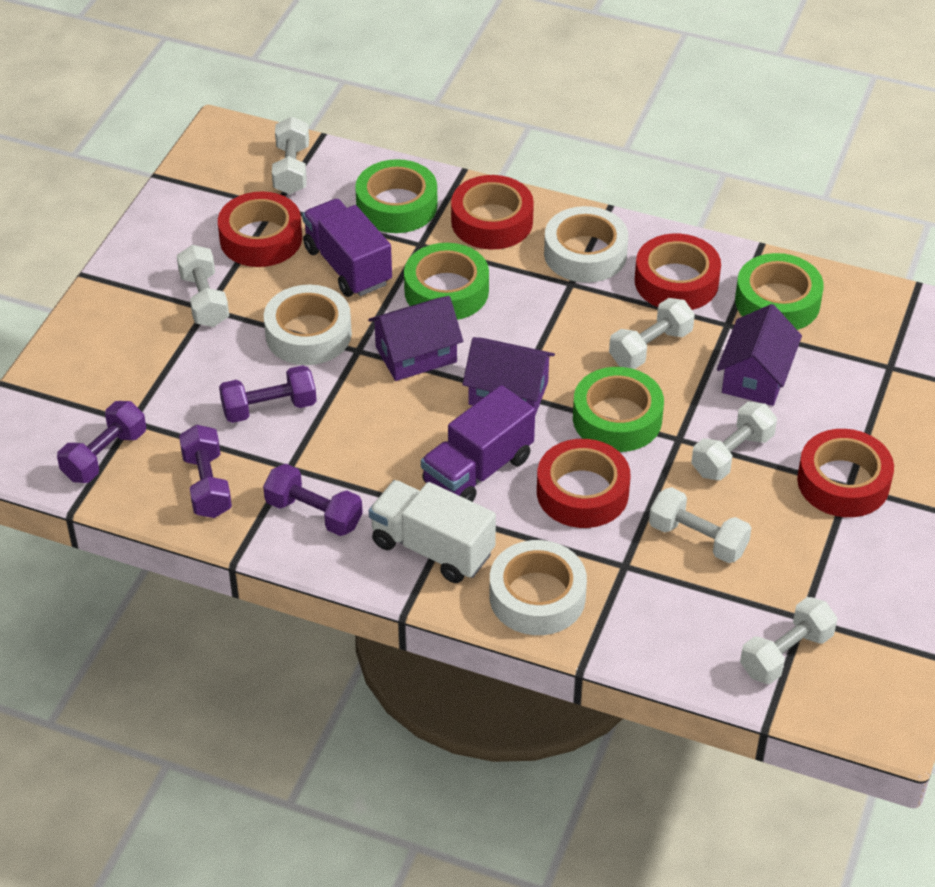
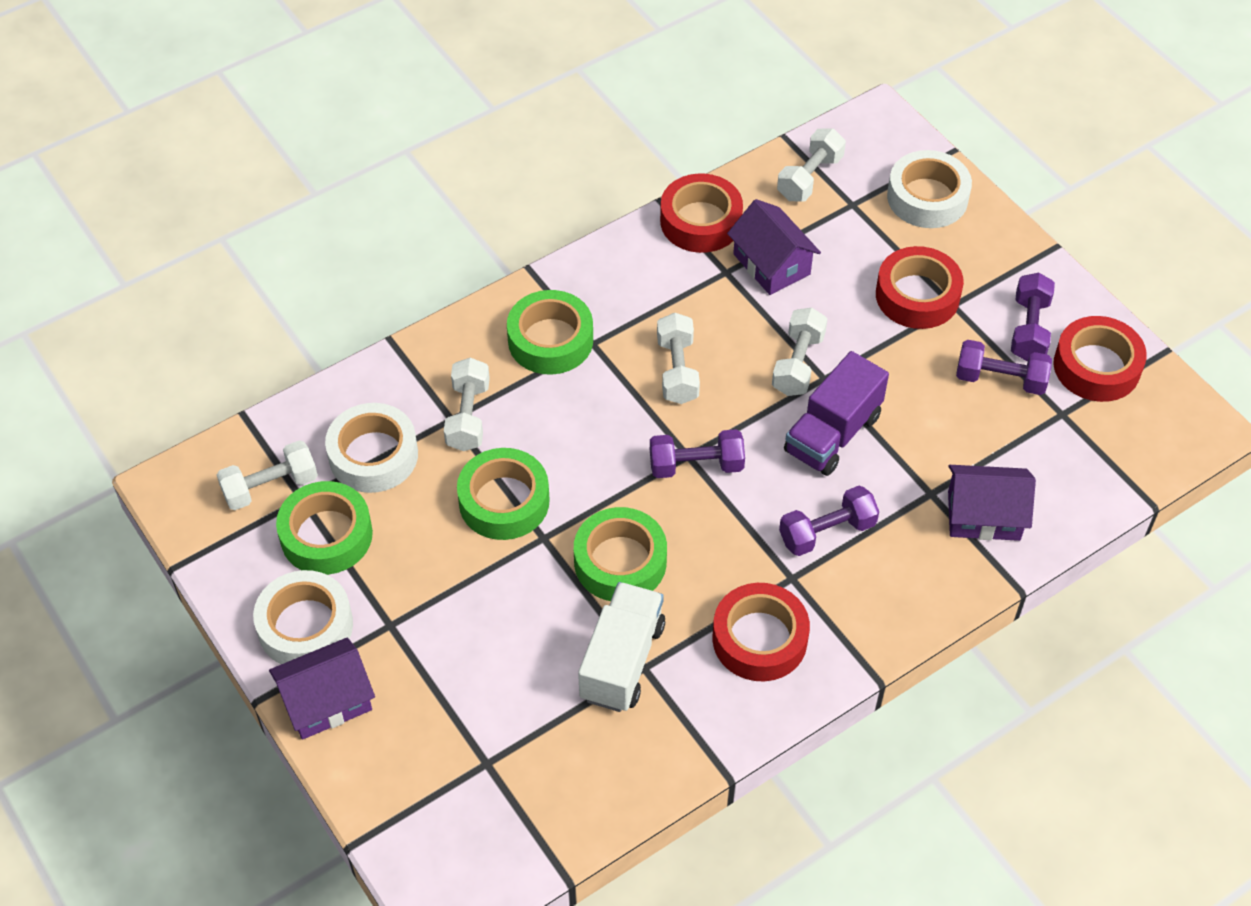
purple truck: 2 -> 1
red tape: 5 -> 4
white dumbbell: 6 -> 5

